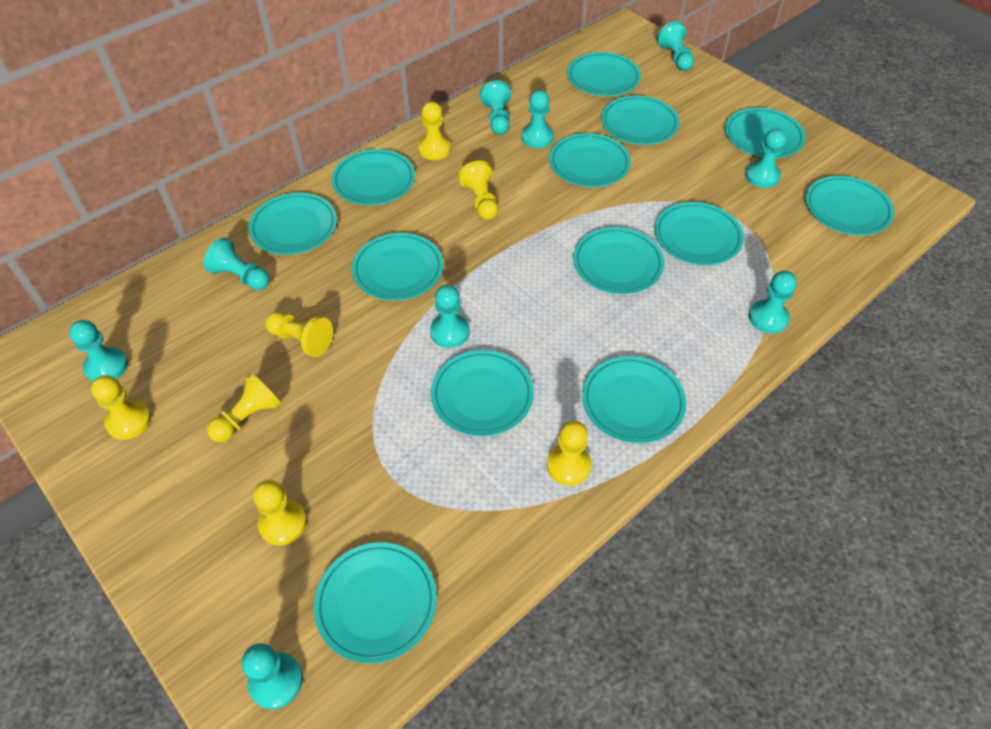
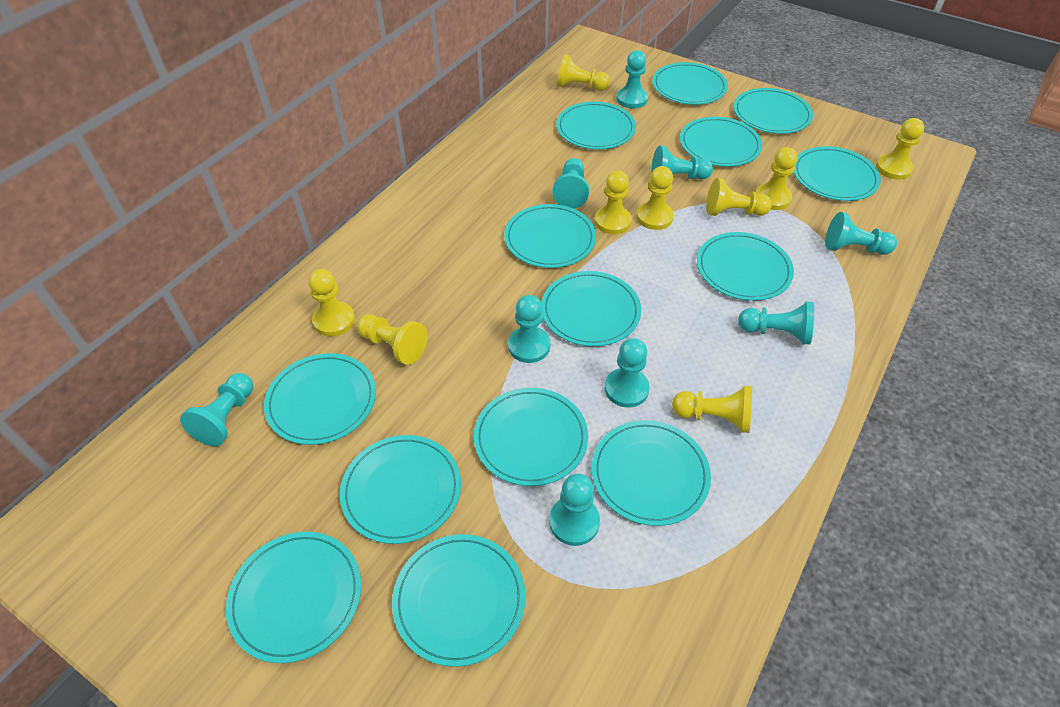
turquoise plate: 13 -> 14
yellow pawn: 7 -> 9

